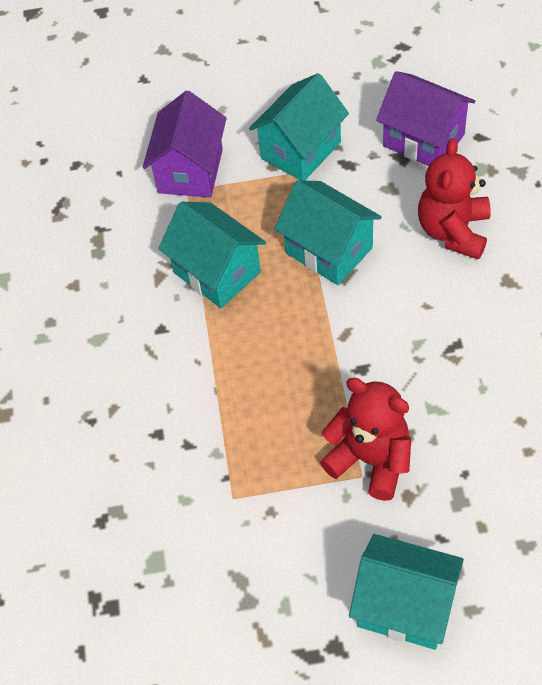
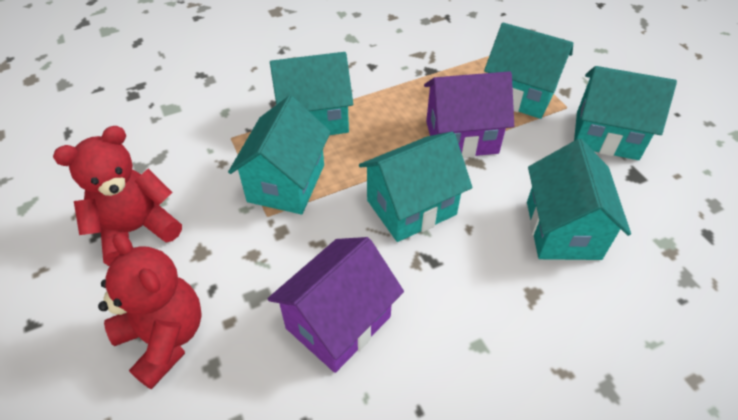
turquoise house: 4 -> 6

